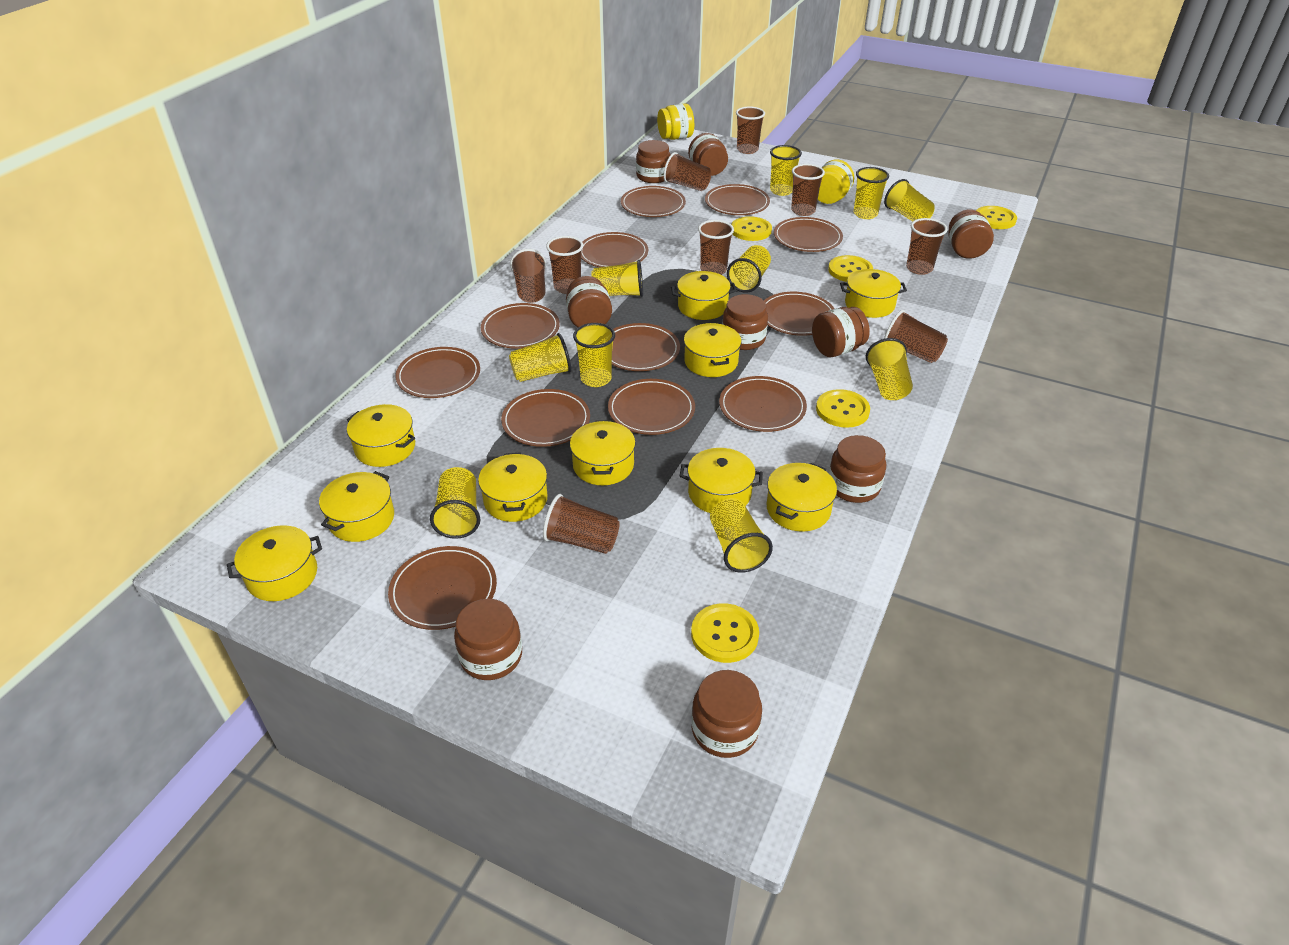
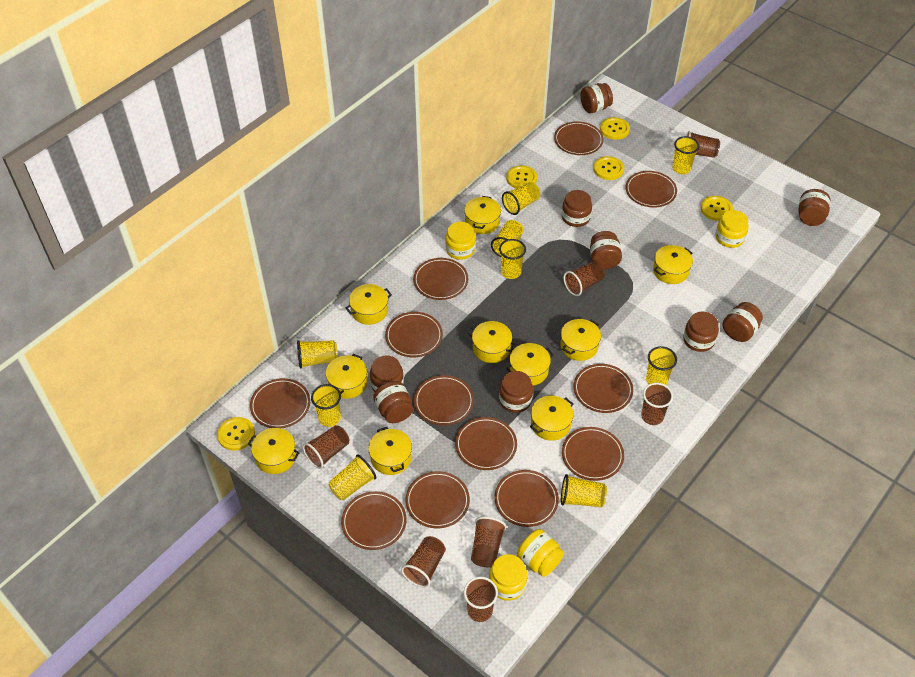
brown cup: 9 -> 7
yellow cup: 10 -> 9
yellow jar: 2 -> 4

